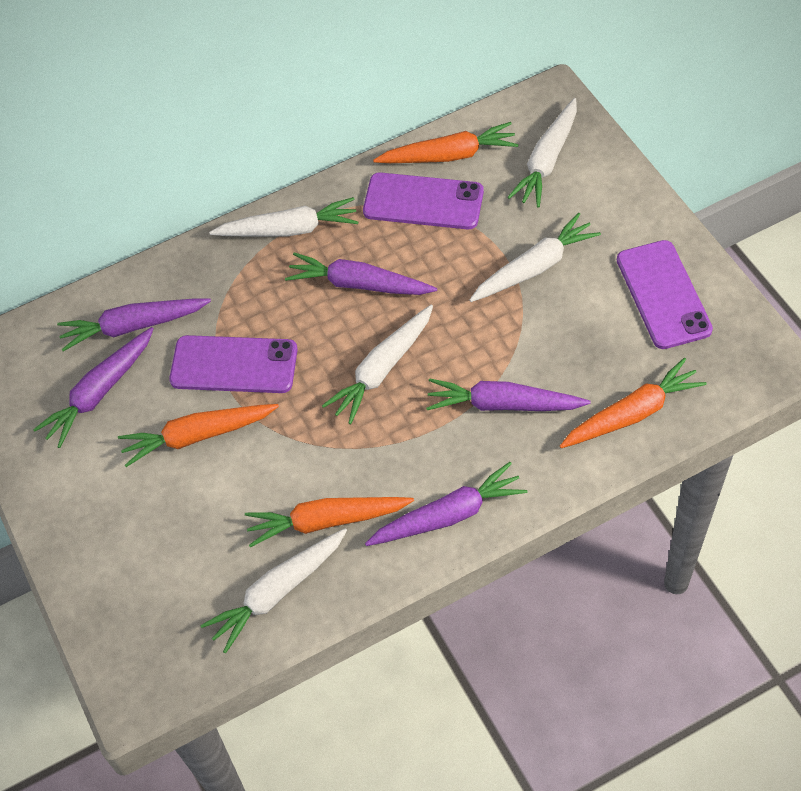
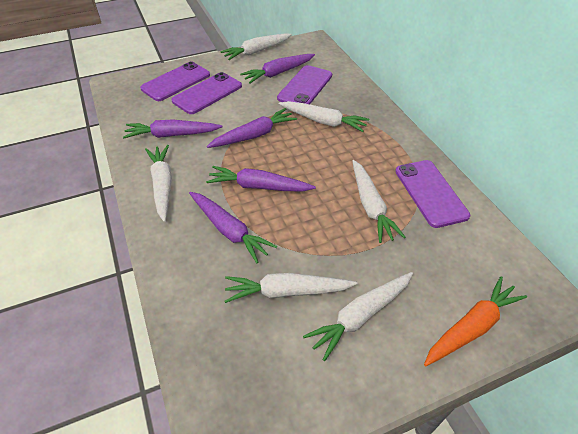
orange carrot: 4 -> 1
purple phone: 3 -> 4
white carrot: 5 -> 6

